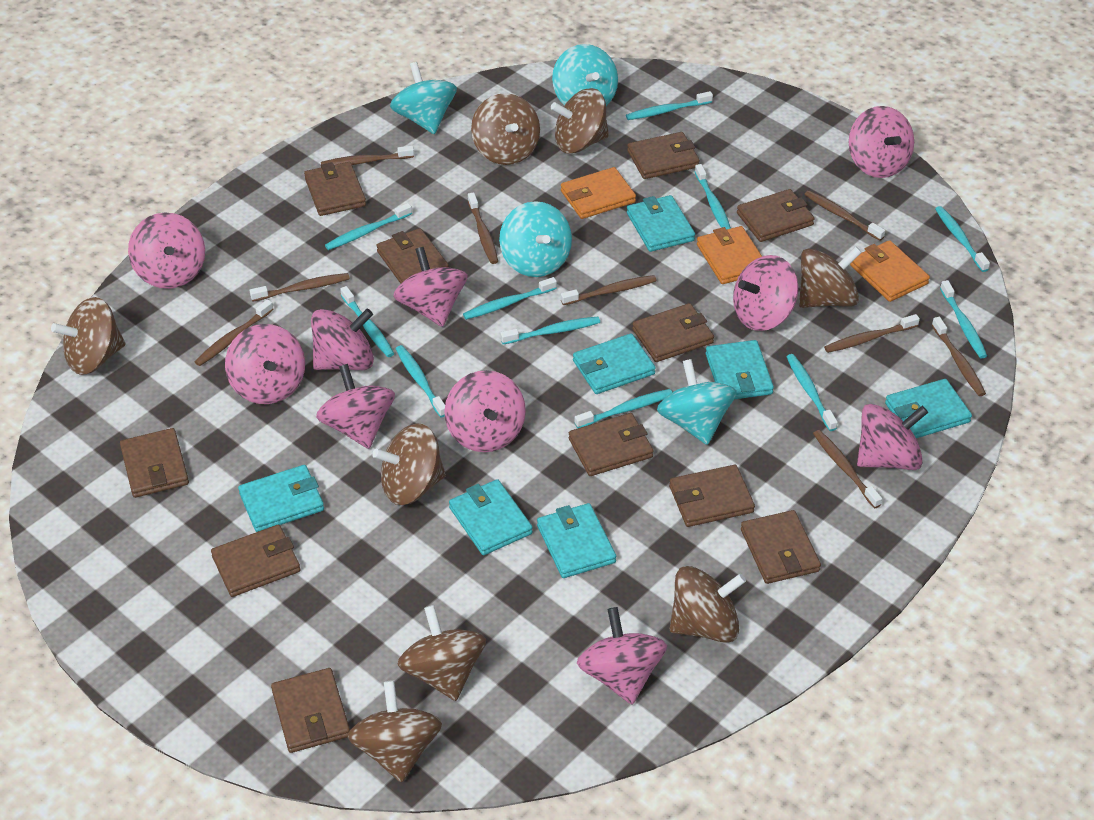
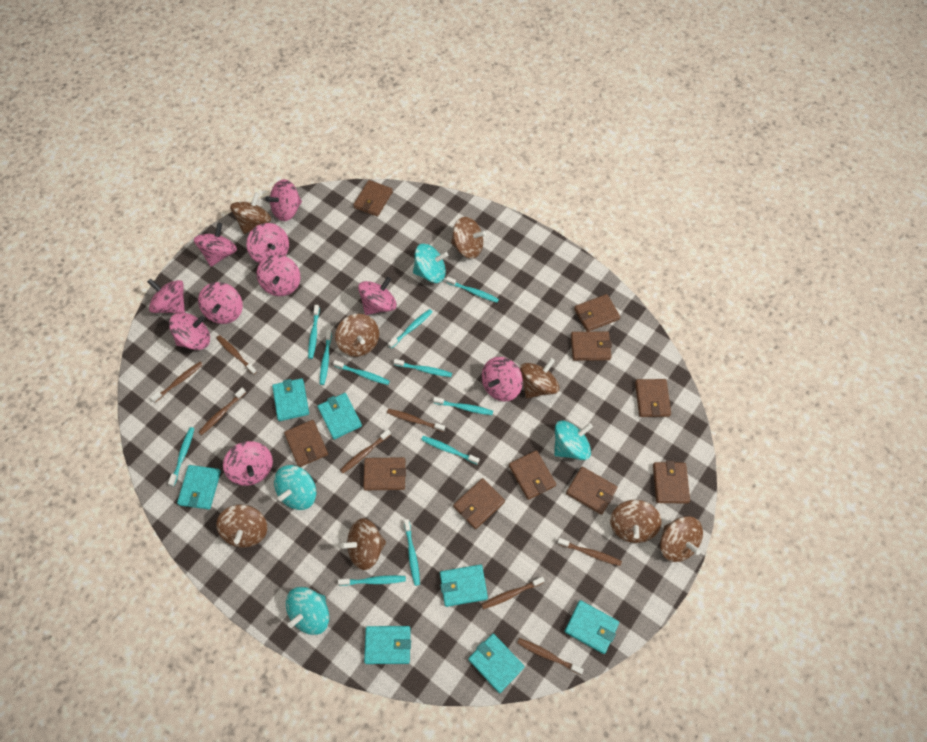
brown toothbrush: 9 -> 8
brown wallet: 11 -> 10
orange wallet: 3 -> 0

